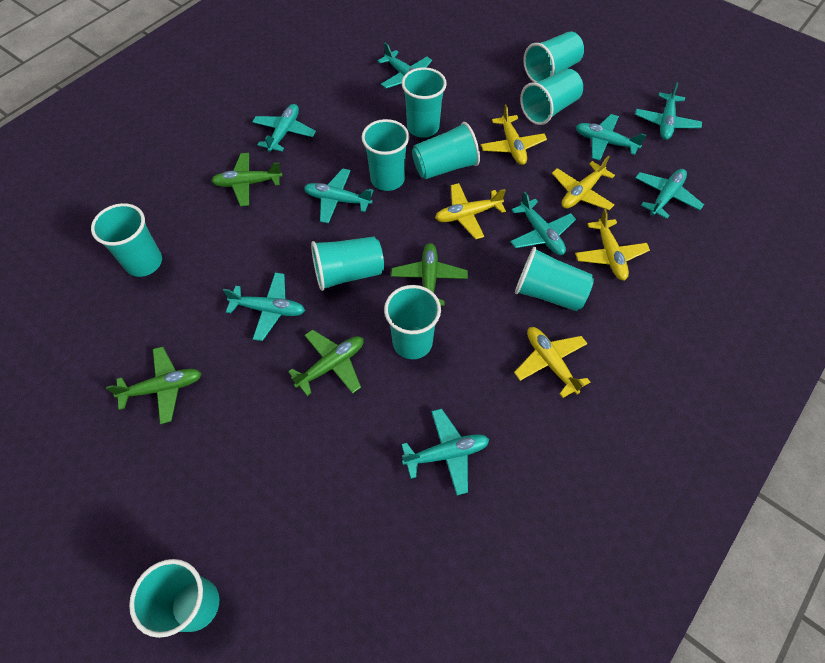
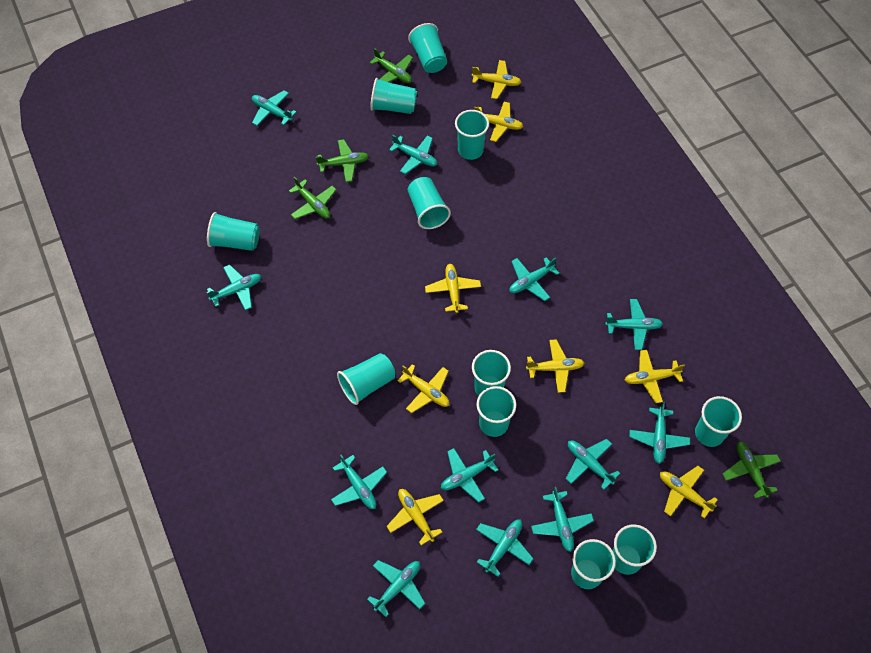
turquoise cup: 10 -> 11
turquoise plane: 9 -> 12
yellow plane: 5 -> 8

